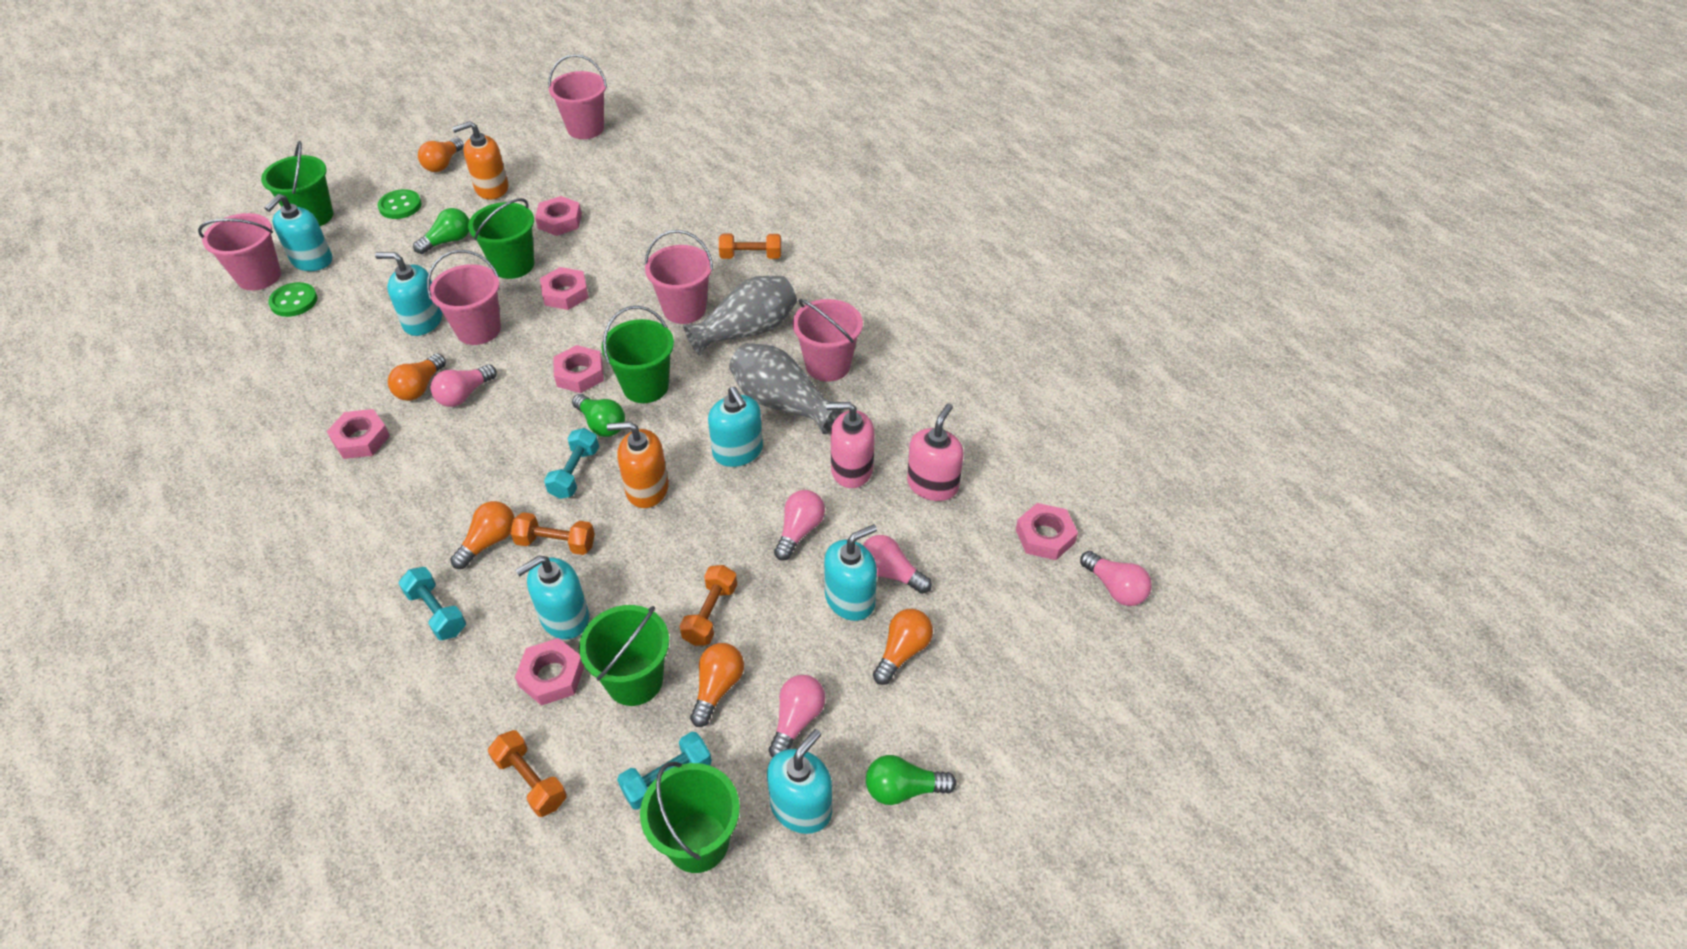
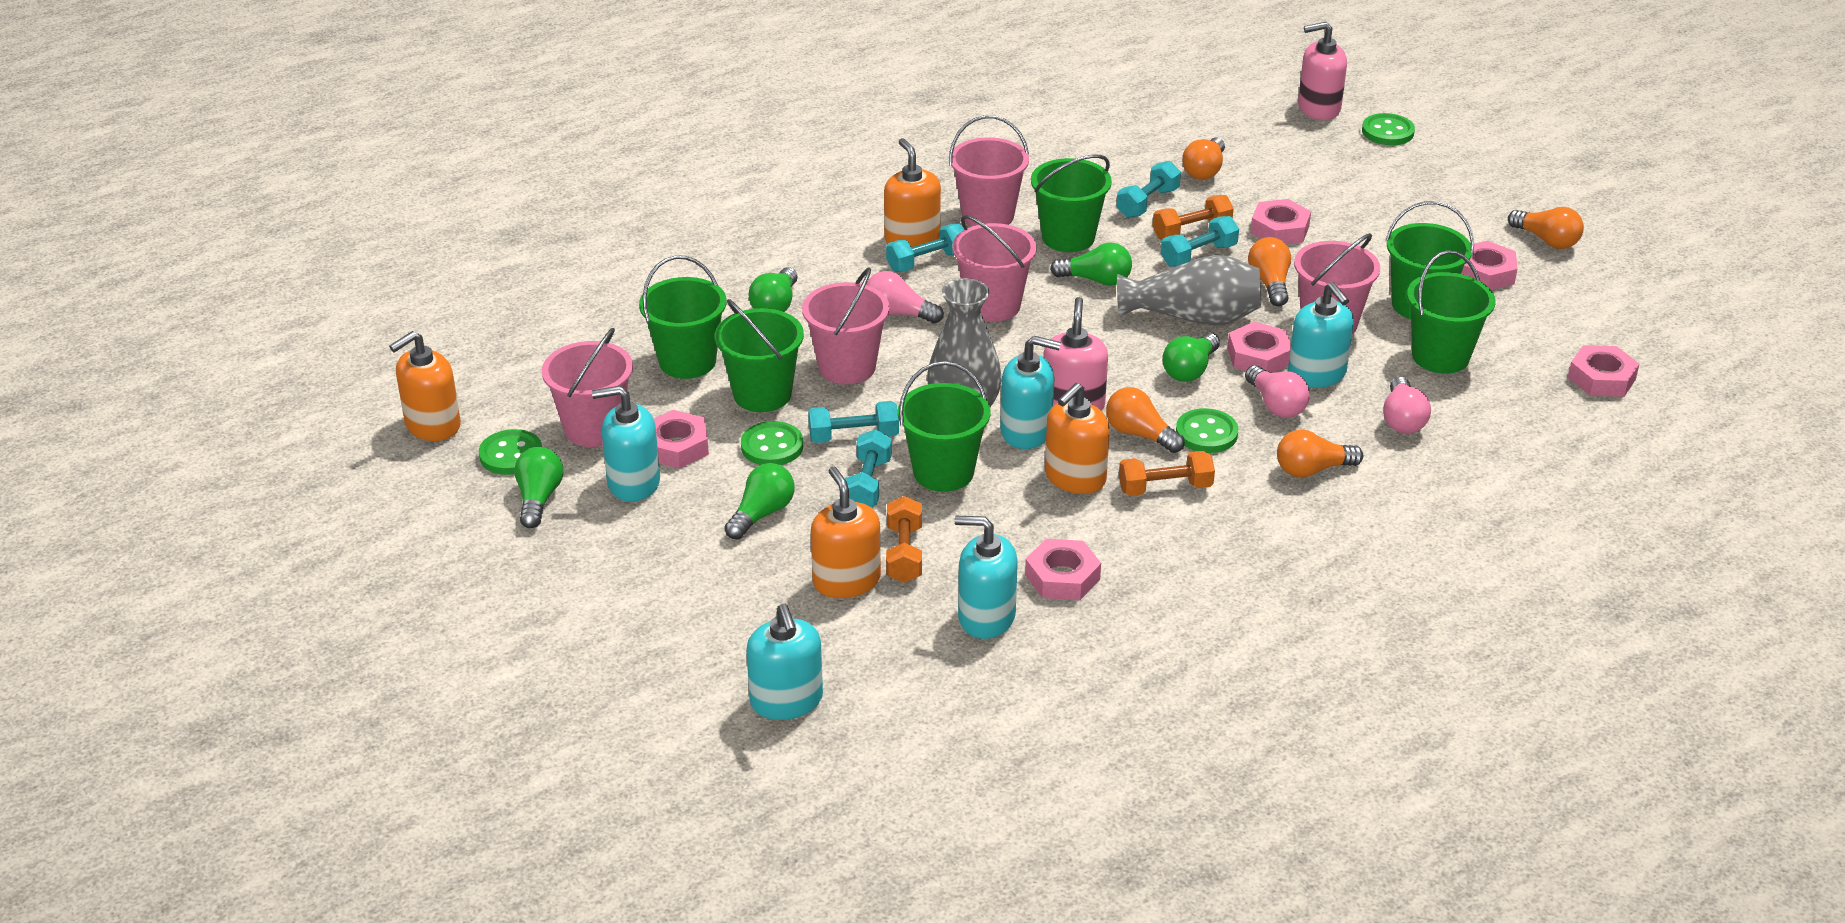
green bucket: 5 -> 6
green button: 2 -> 4
green light bulb: 3 -> 5
orange dumbbell: 4 -> 3
orange soap dispenser: 2 -> 4
pink light bulb: 5 -> 3
turquoise dumbbell: 3 -> 5
turquoise soap dispenser: 6 -> 5

